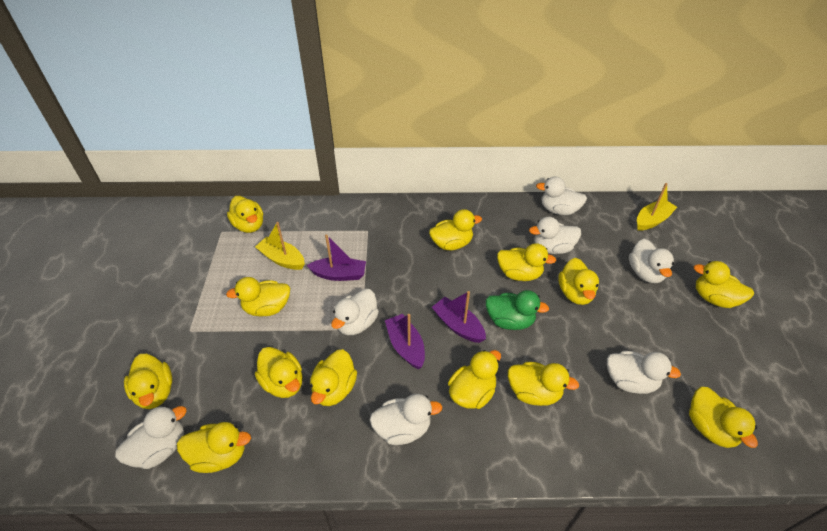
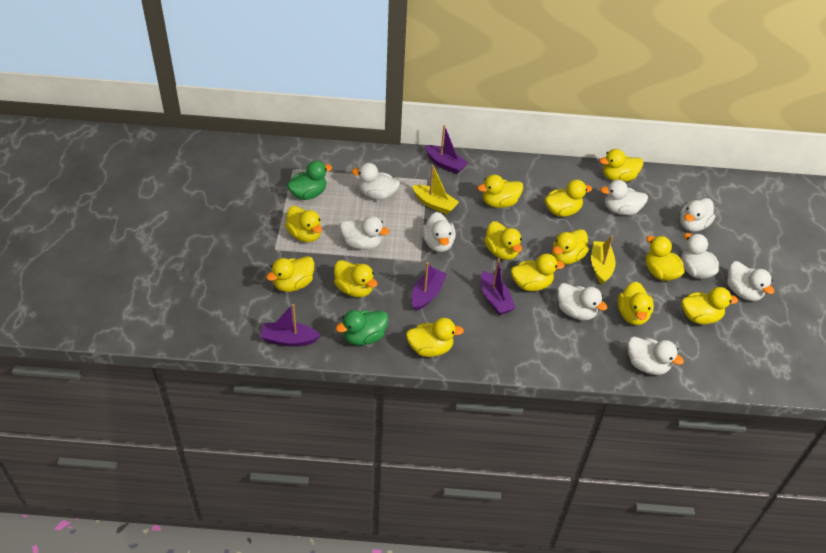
green duck: 1 -> 2
purple boat: 3 -> 4
white duck: 7 -> 9

